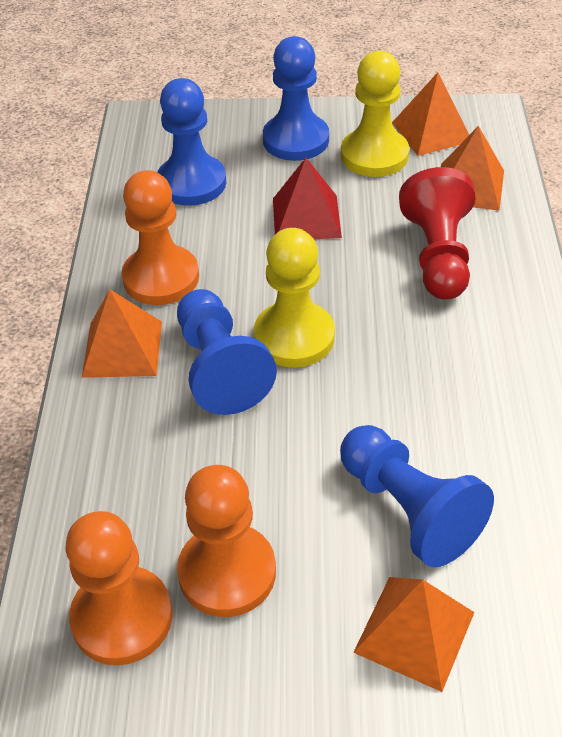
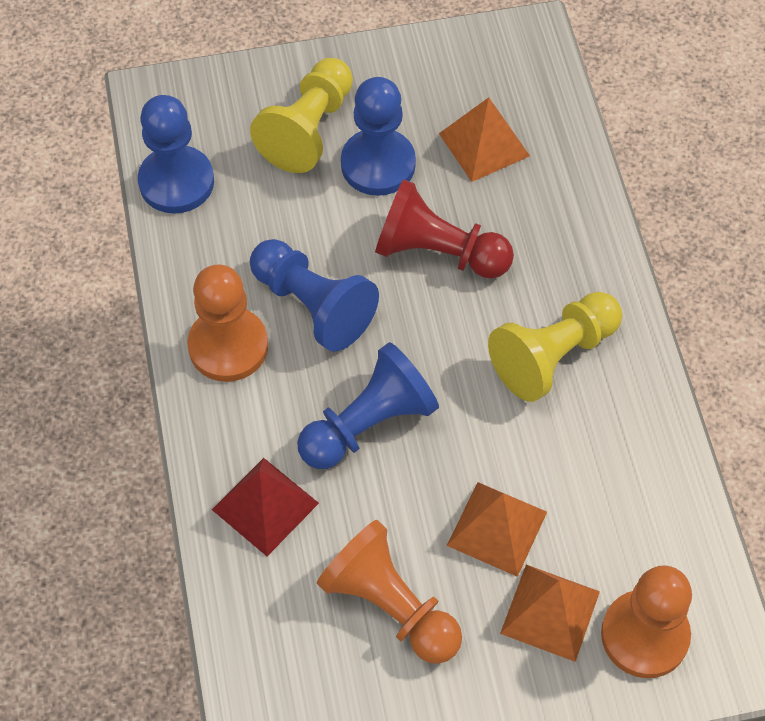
orange pyramid: 4 -> 3

